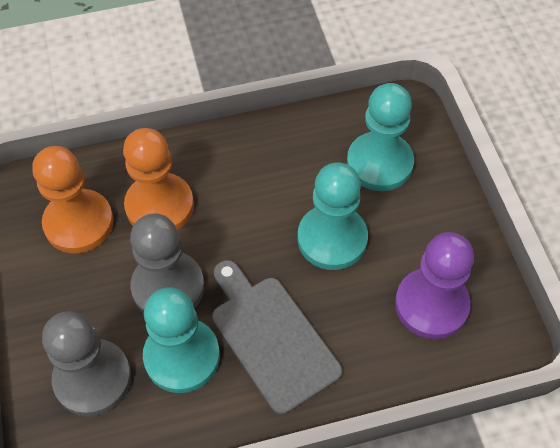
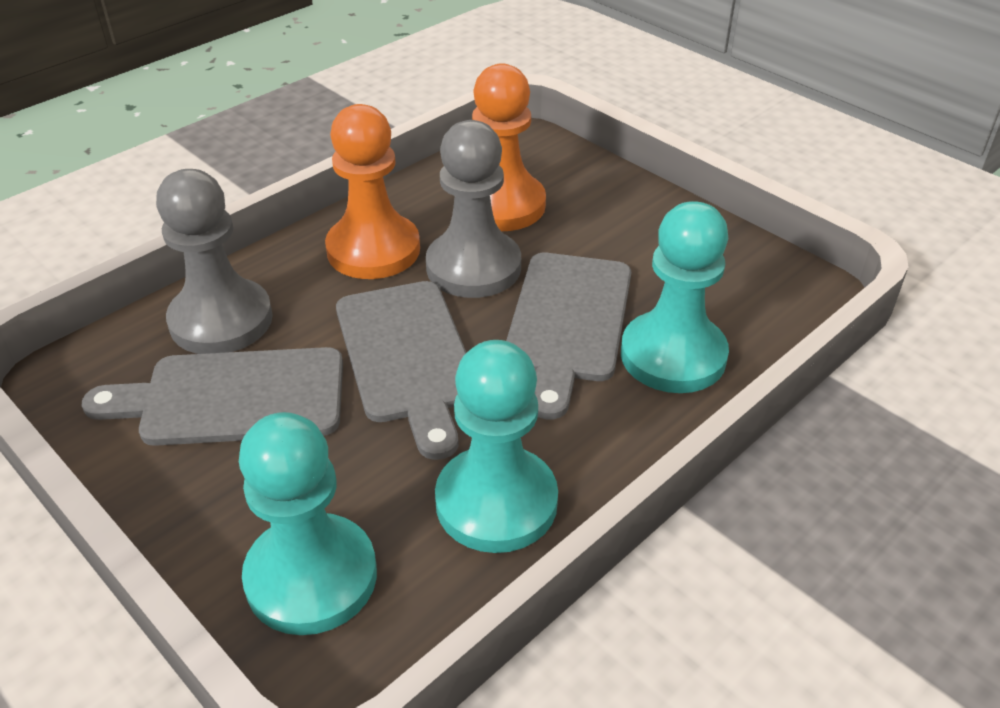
grey cutting board: 1 -> 3
purple pawn: 1 -> 0

